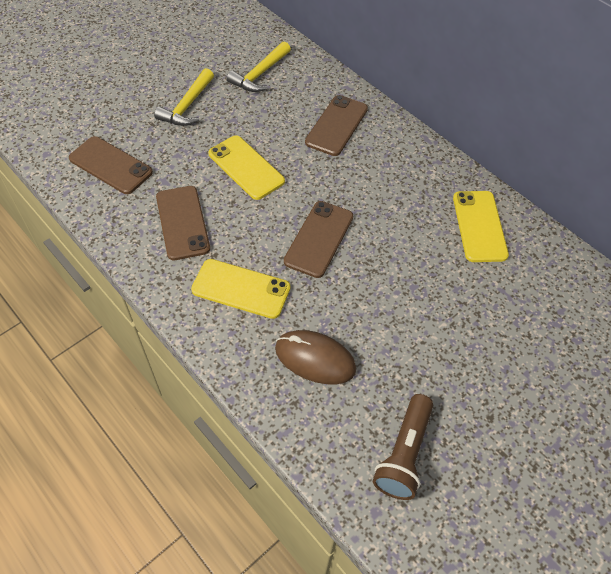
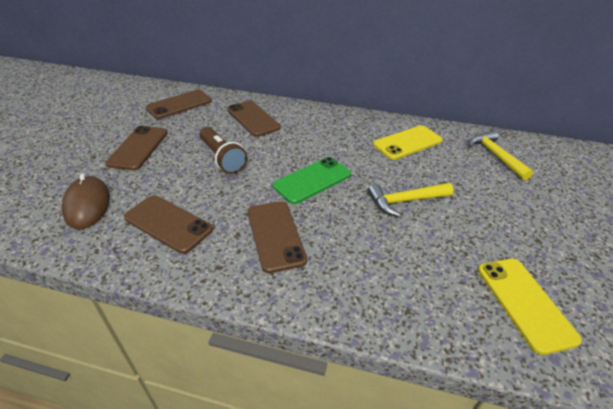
brown phone: 4 -> 5
green phone: 0 -> 1
yellow phone: 3 -> 2

